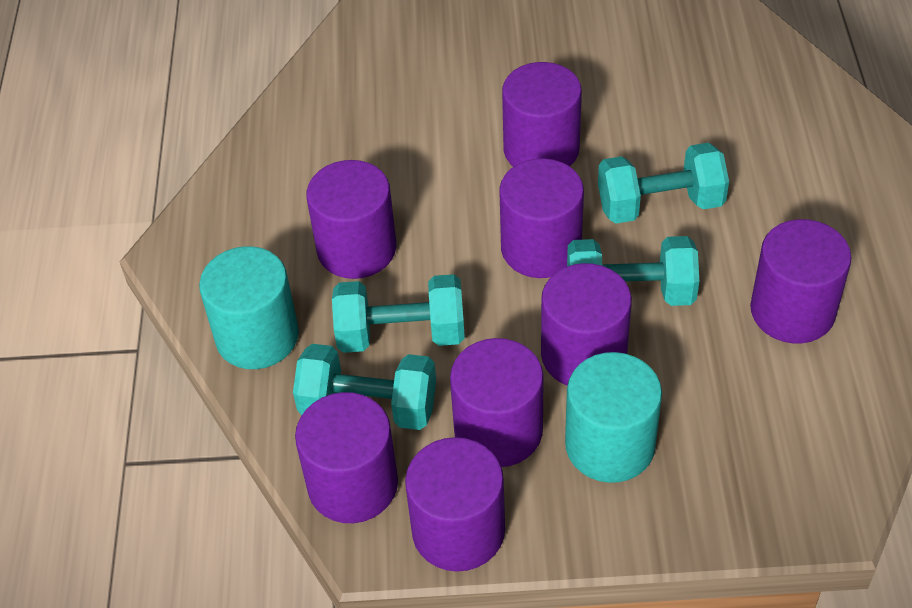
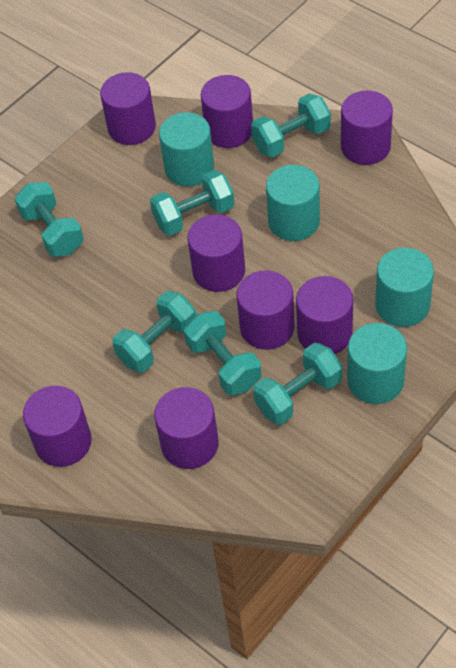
turquoise cylinder: 2 -> 4
turquoise dumbbell: 4 -> 6

